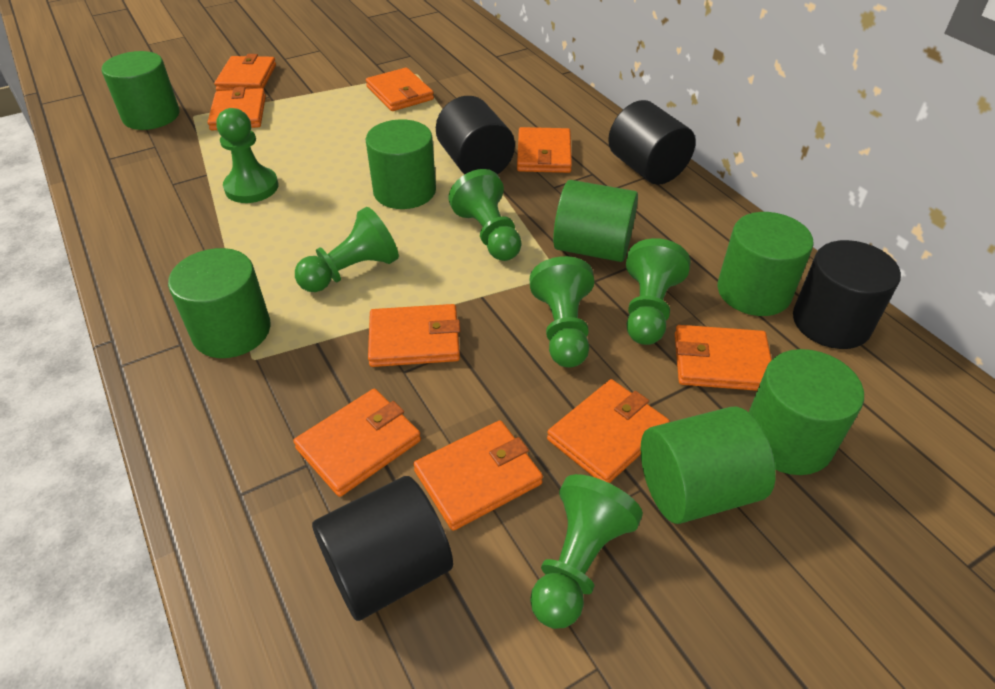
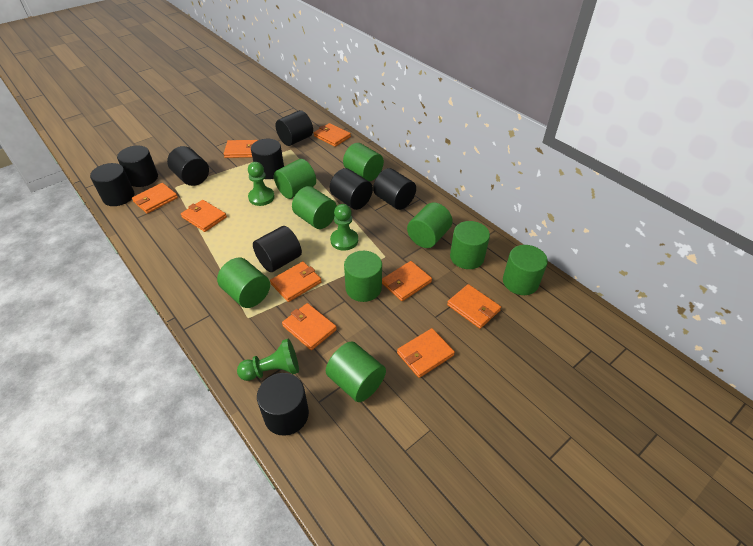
black cylinder: 4 -> 9
green cylinder: 7 -> 9
green pawn: 6 -> 3

